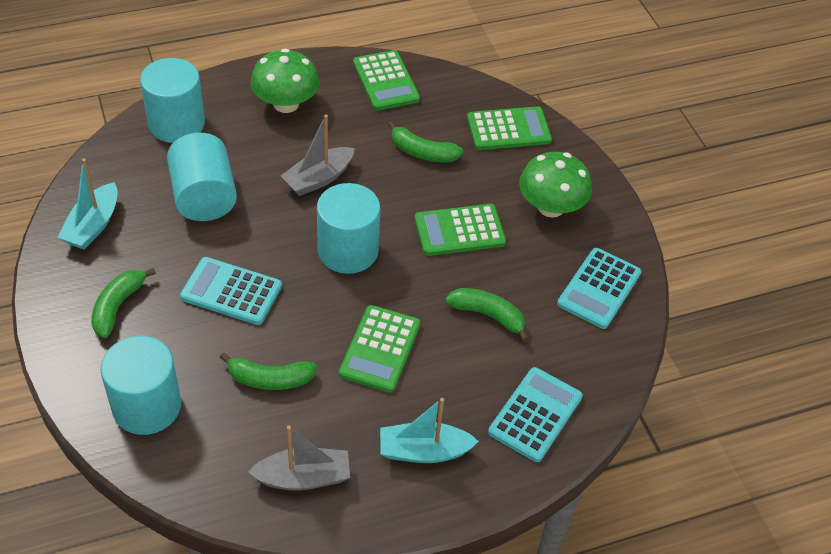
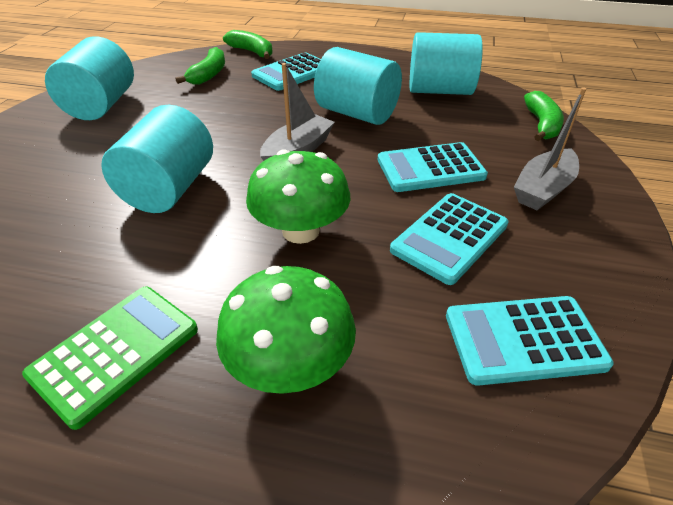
green banana: 4 -> 3
green calculator: 4 -> 1
turquoise boat: 2 -> 0
turquoise calculator: 3 -> 4

